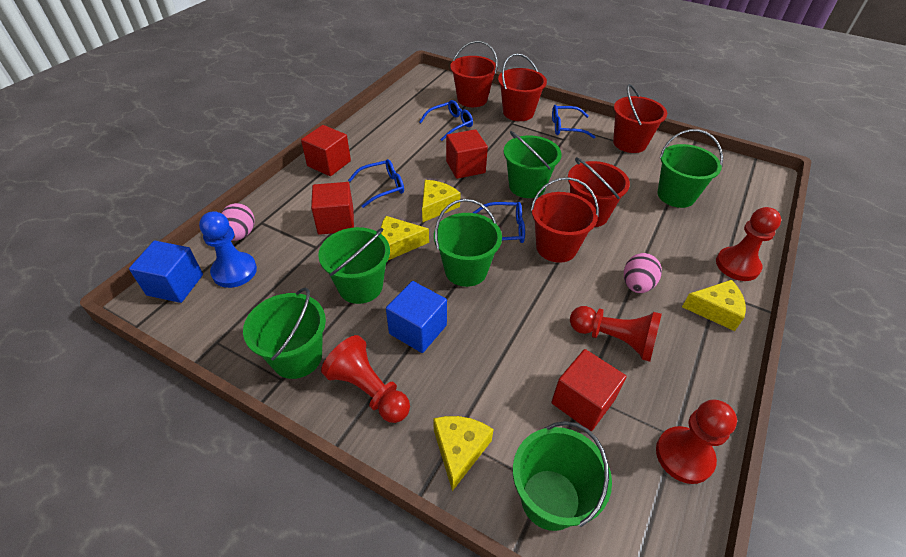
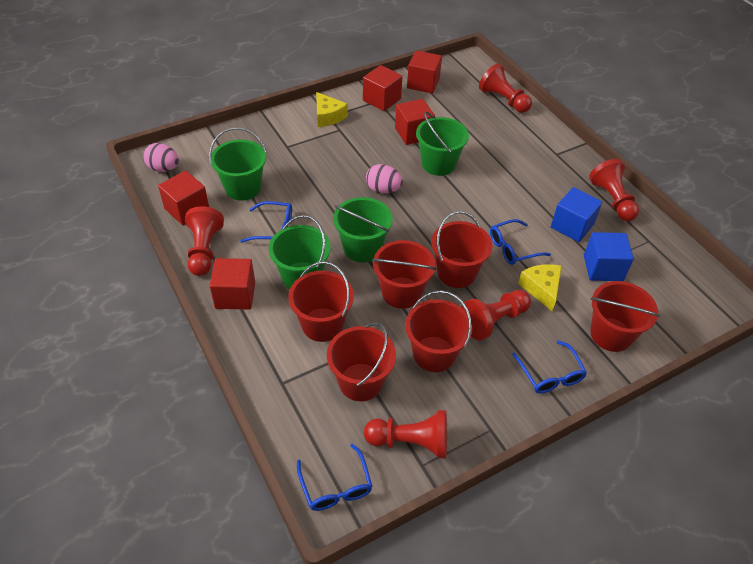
blue pawn: 1 -> 0
green bucket: 6 -> 4
red bucket: 5 -> 6
red cube: 4 -> 5
red pawn: 4 -> 5
yellow cheese: 4 -> 2

